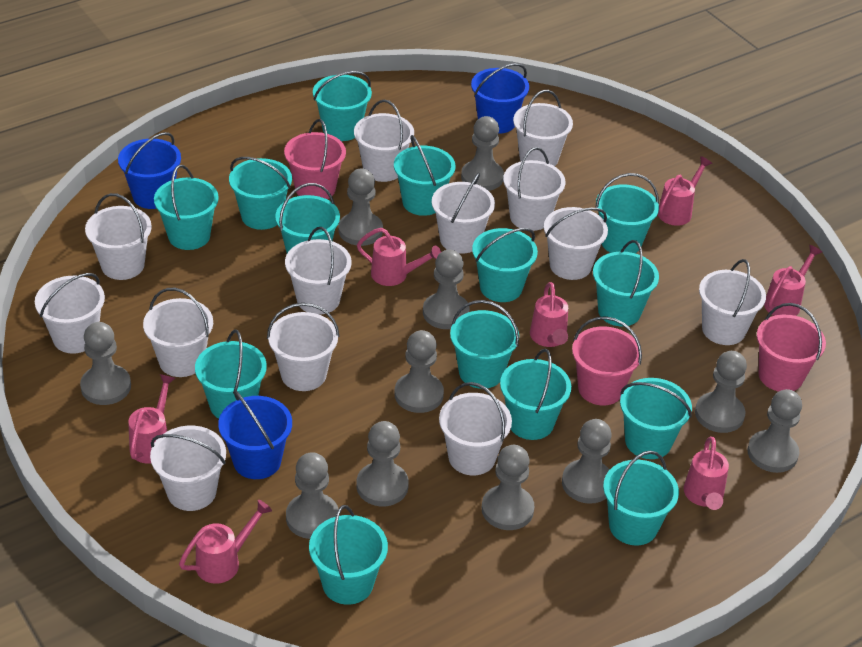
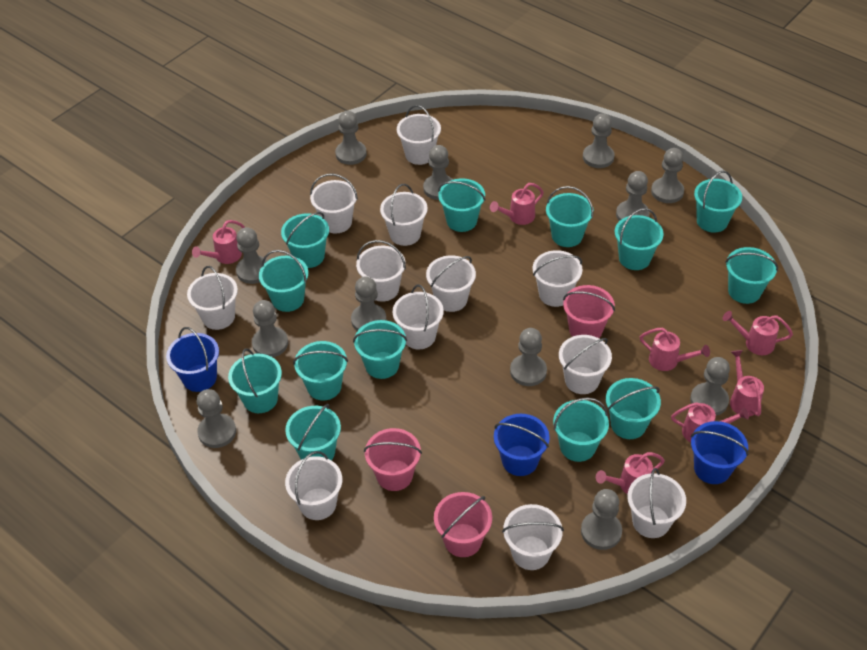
grey pawn: 11 -> 12
turquoise bucket: 14 -> 13
white bucket: 13 -> 12

